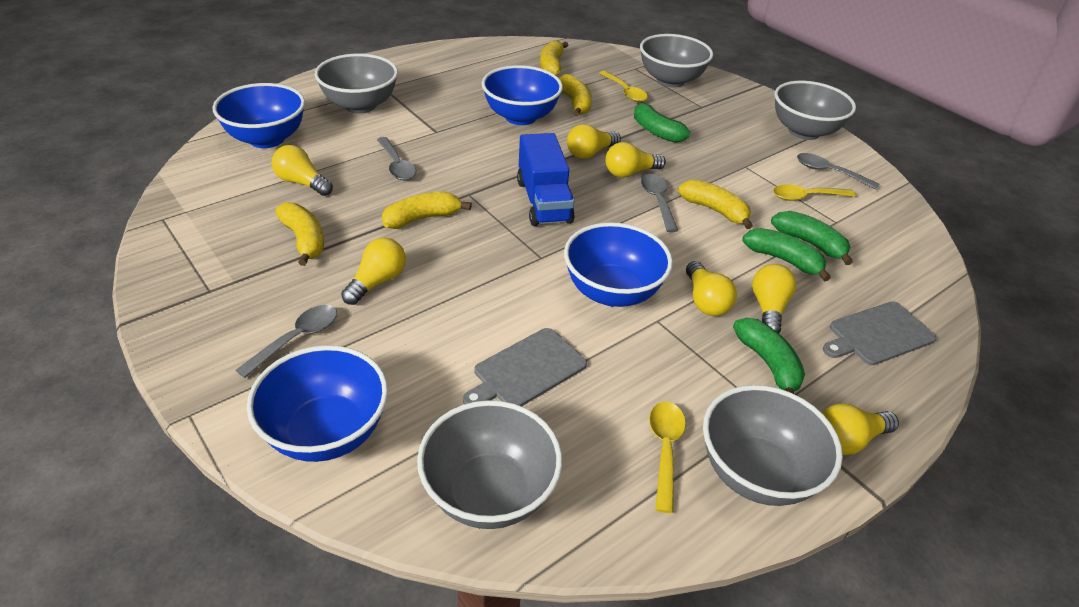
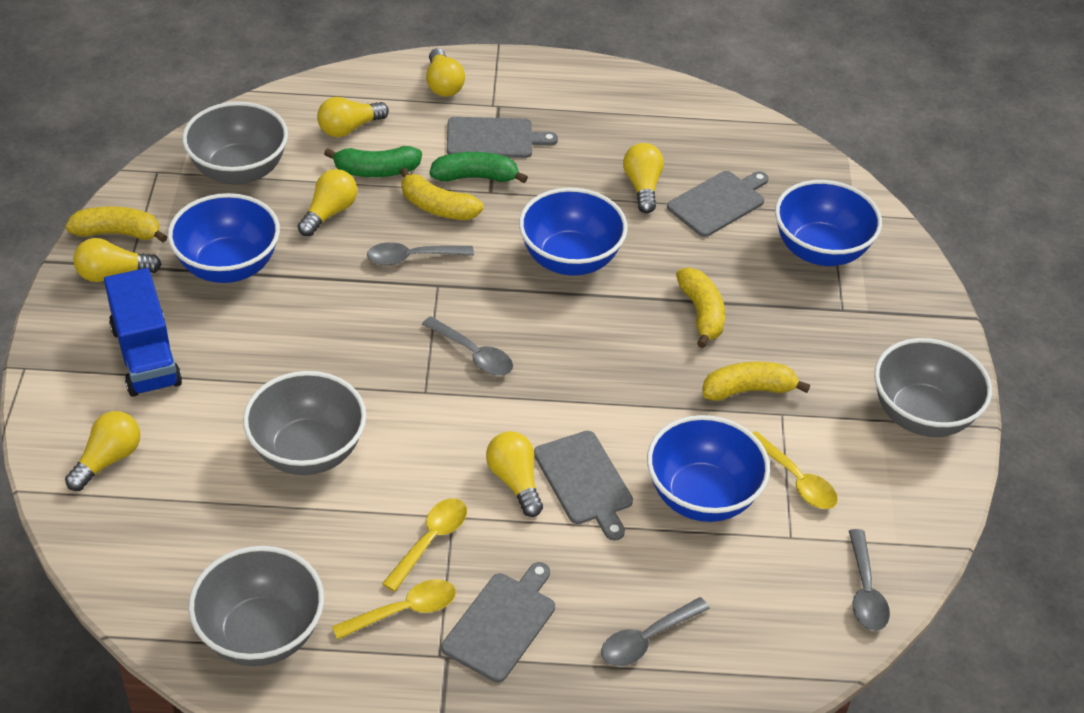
green banana: 4 -> 2
grey bowl: 5 -> 4
grey cutting board: 2 -> 4
yellow banana: 5 -> 4

